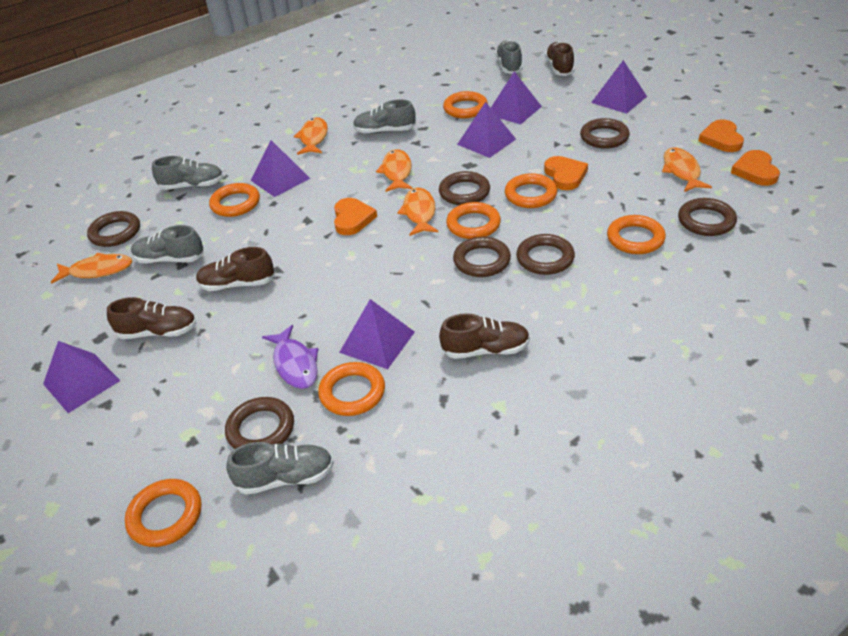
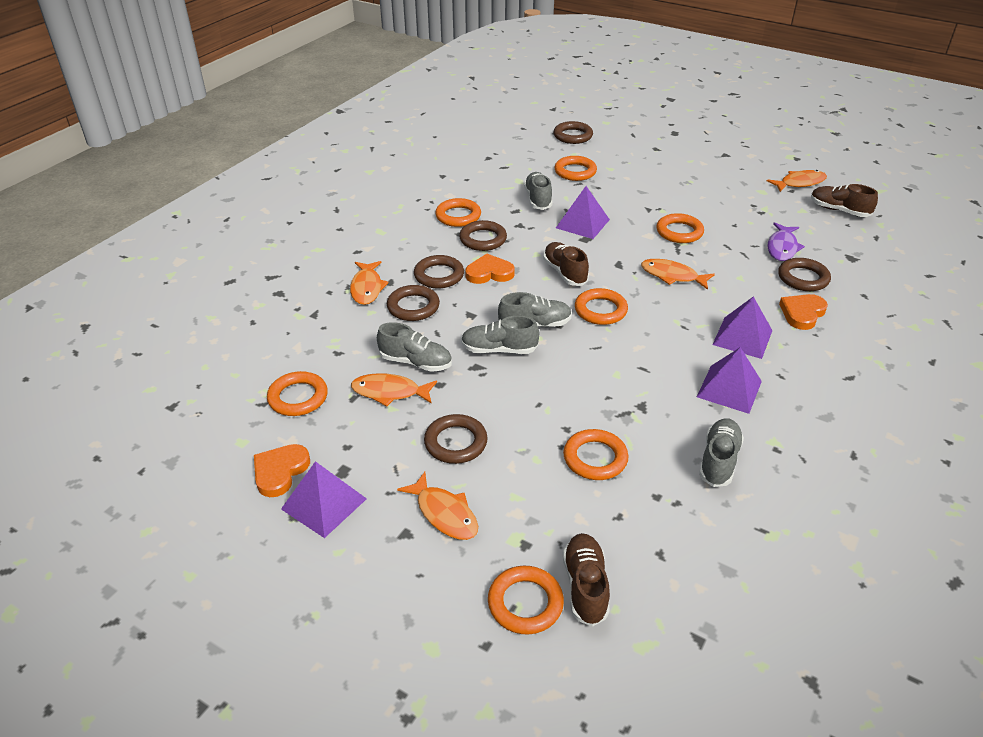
brown ring: 7 -> 6
brown shoe: 4 -> 3
orange heart: 4 -> 3
purple pyramid: 6 -> 4

